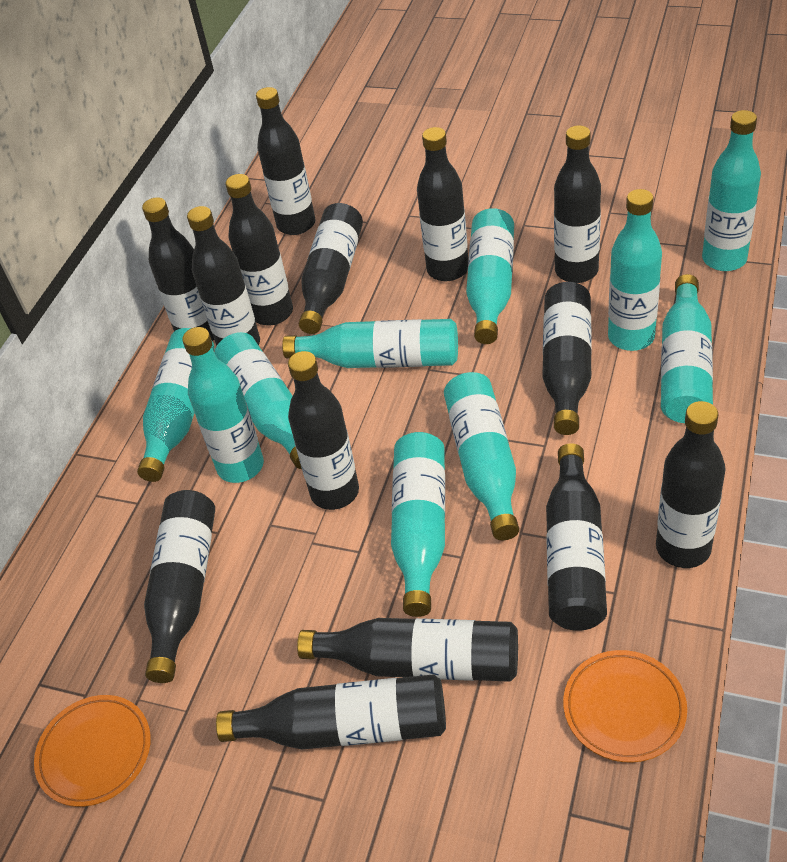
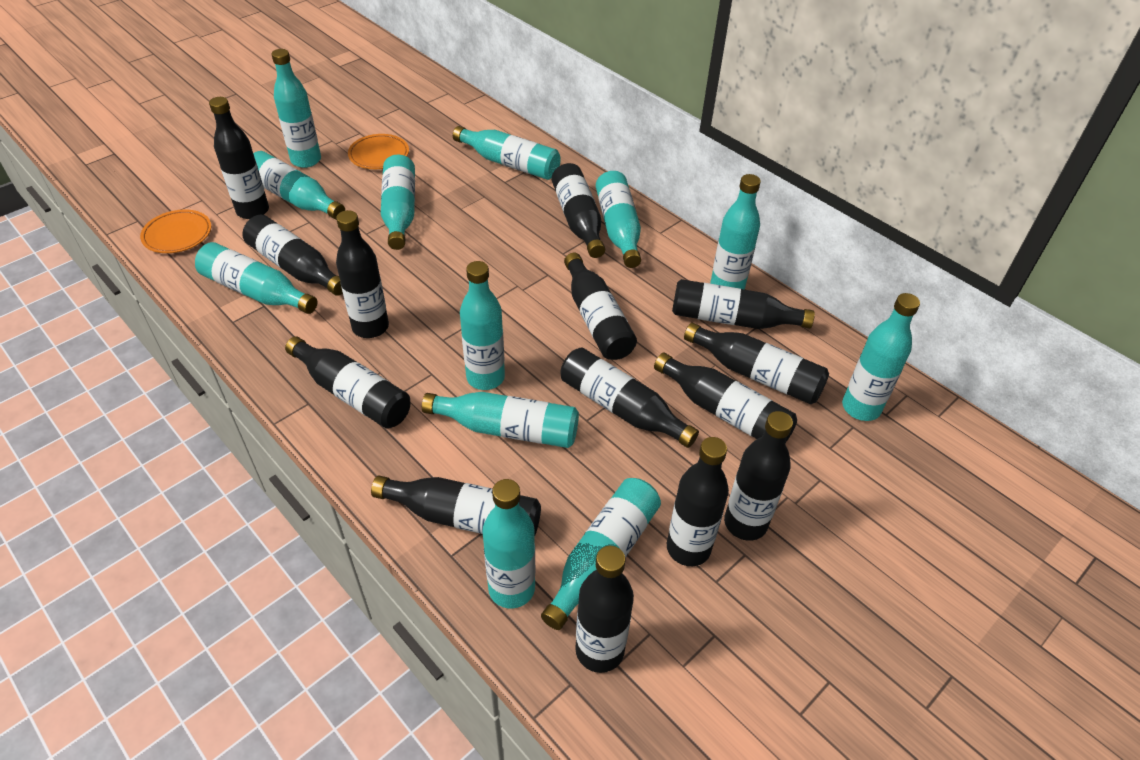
turquoise bottle: 10 -> 12

